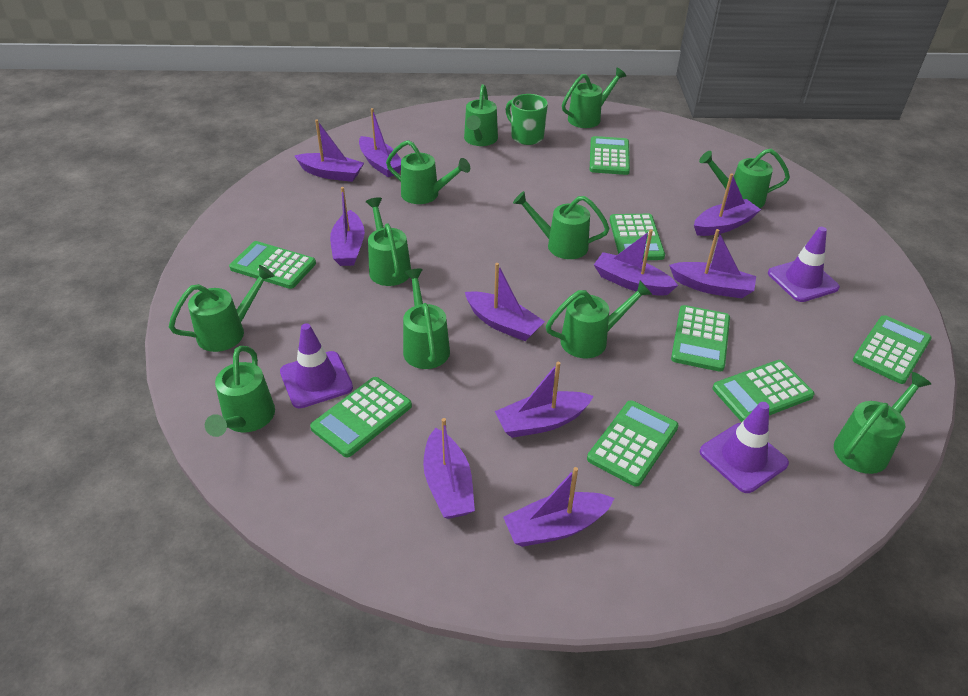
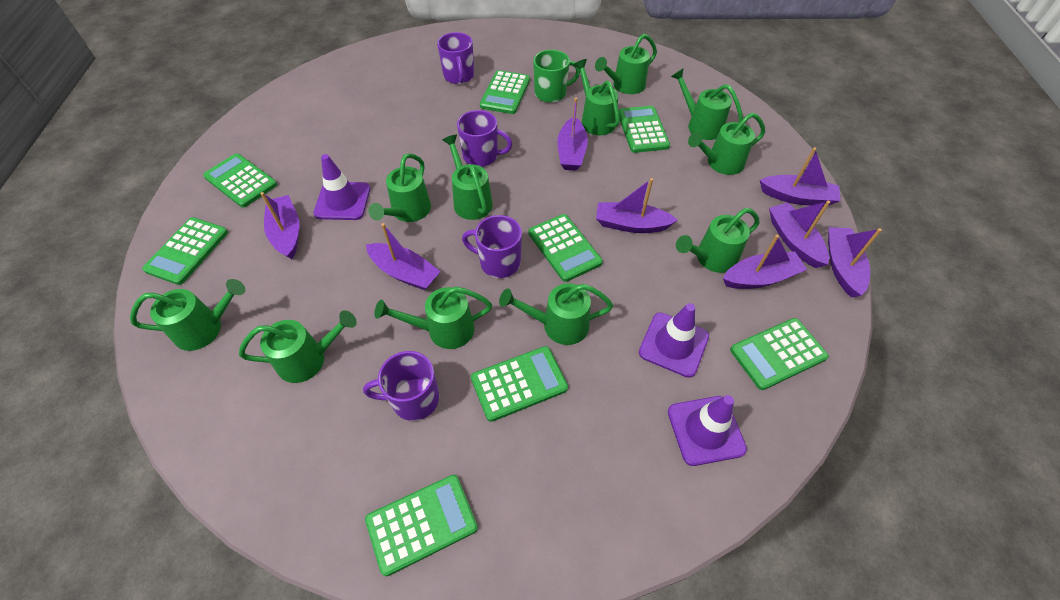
purple boat: 10 -> 8
purple mug: 0 -> 4

